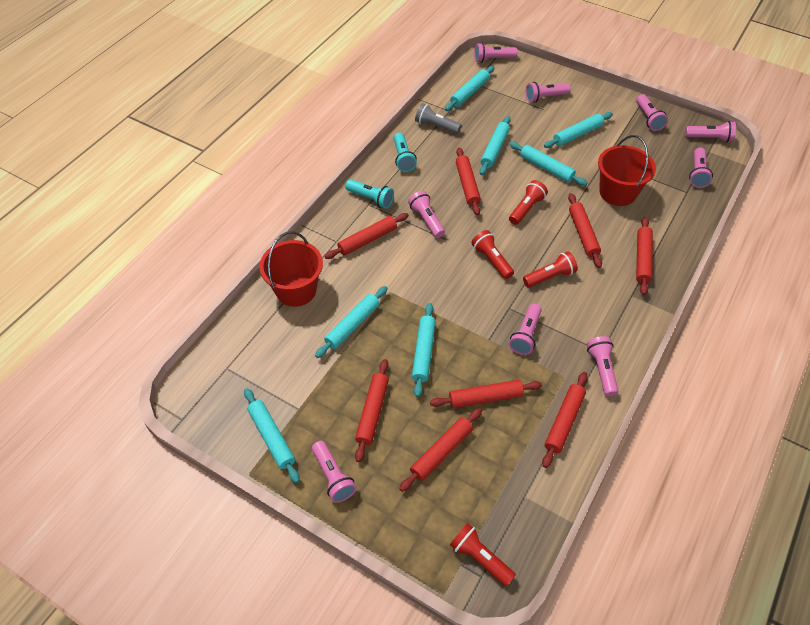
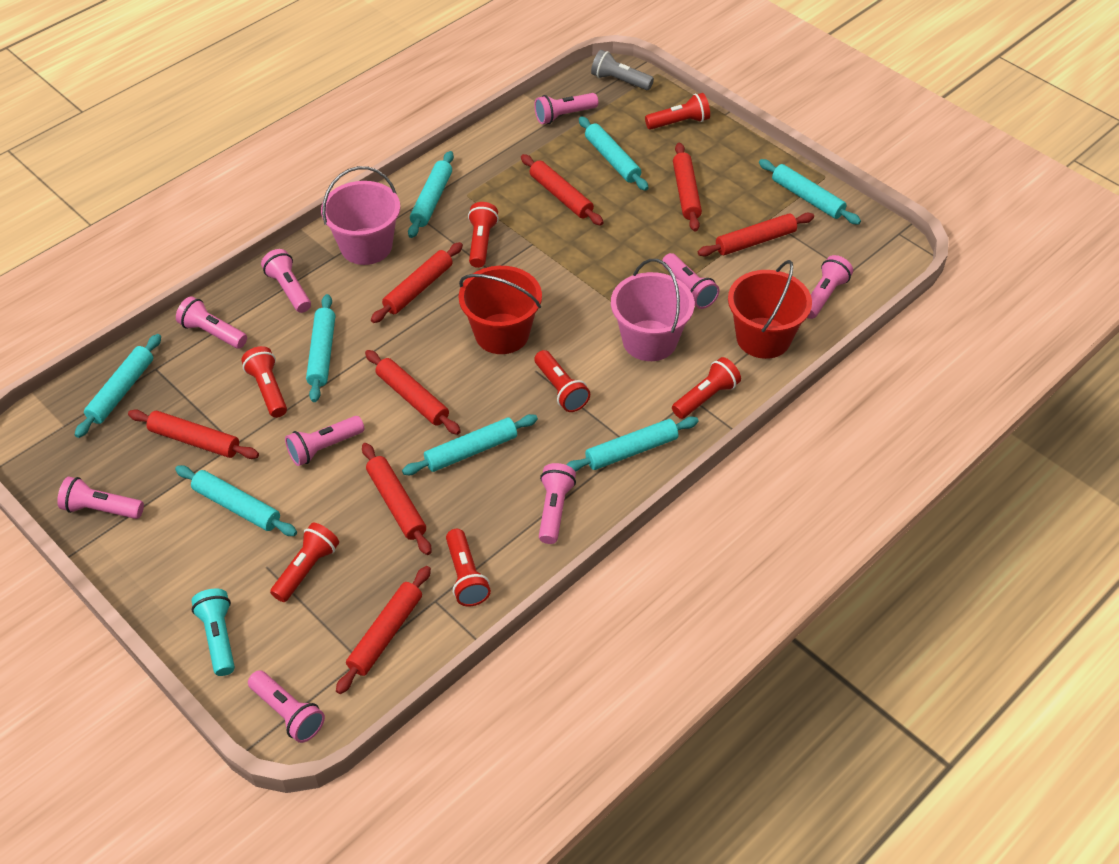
pink bucket: 0 -> 2
red flashlight: 4 -> 7
turquoise flashlight: 2 -> 1
turquoise rolling pin: 7 -> 8

